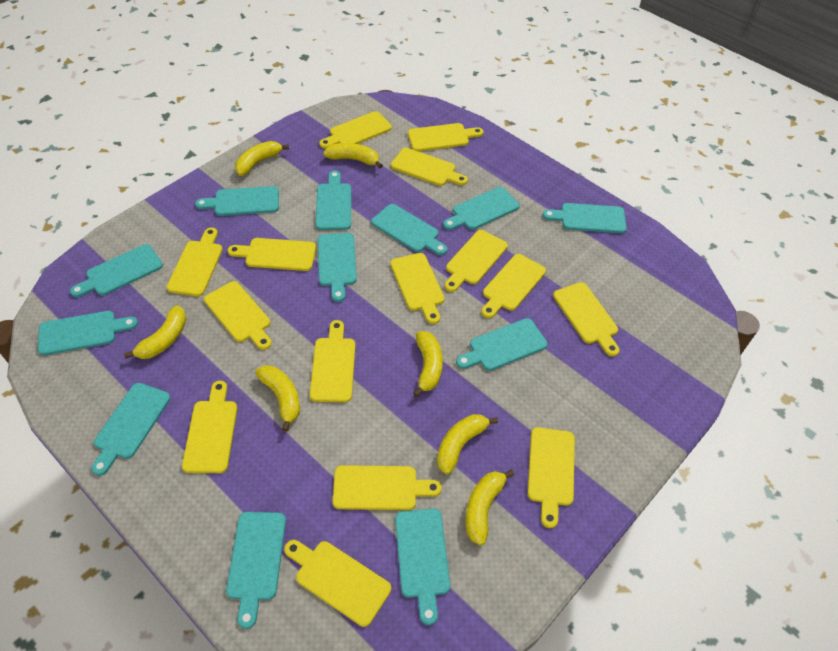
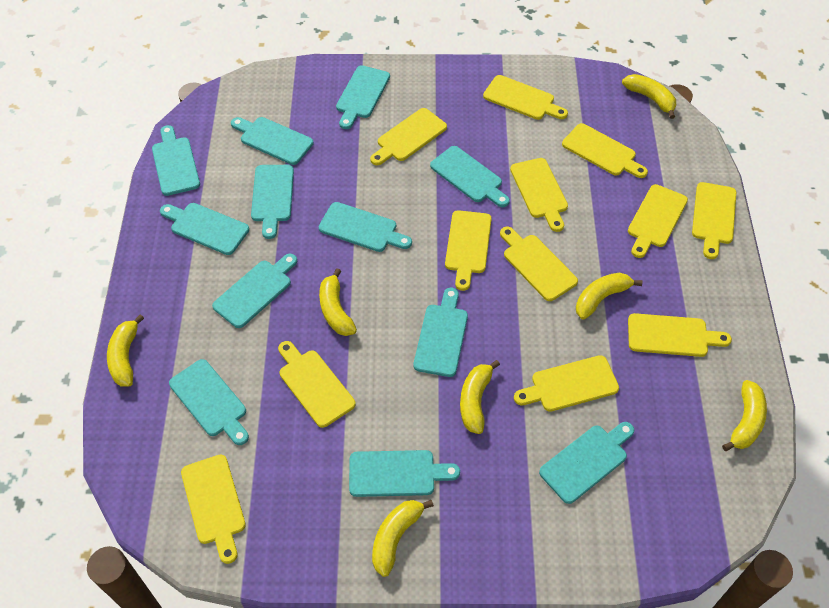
yellow cutting board: 15 -> 12

